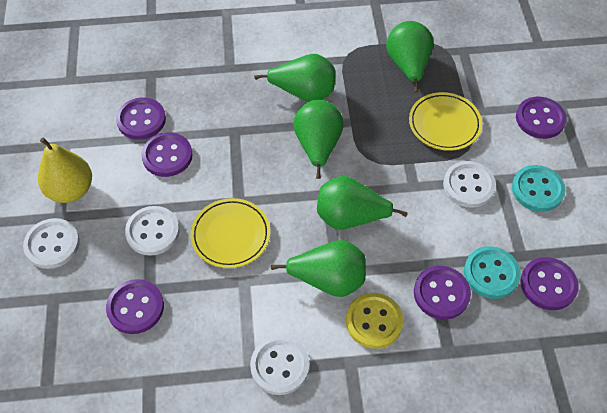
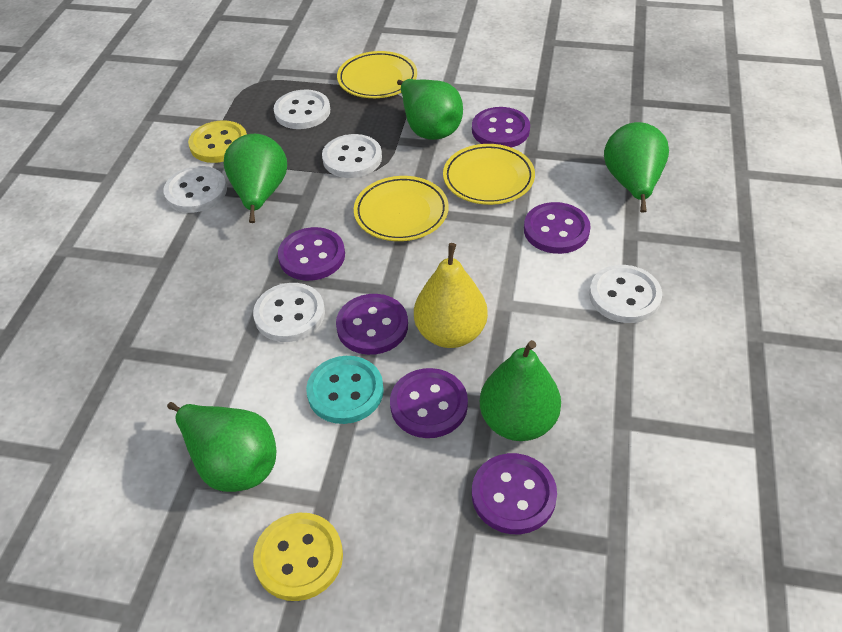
turquoise button: 2 -> 1
white button: 4 -> 5
yellow button: 1 -> 2
yellow plate: 2 -> 3

